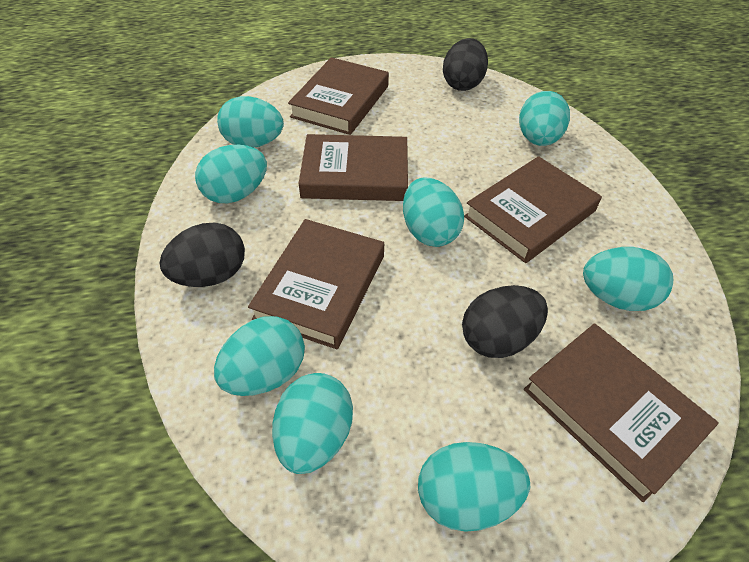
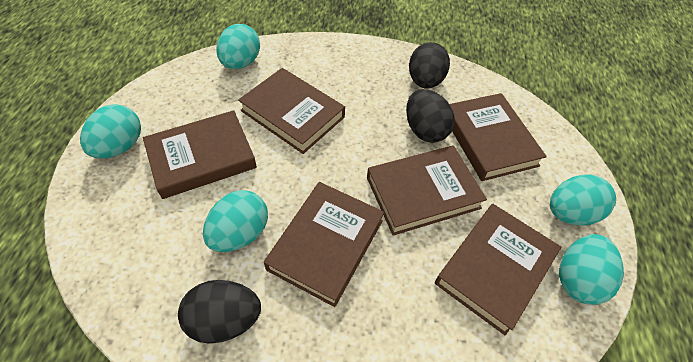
brown book: 5 -> 6
turquoise egg: 8 -> 5

